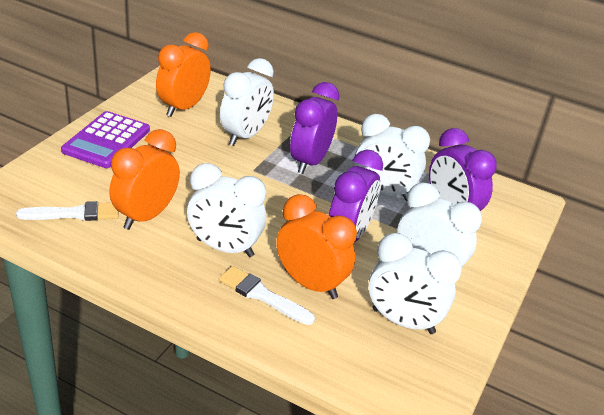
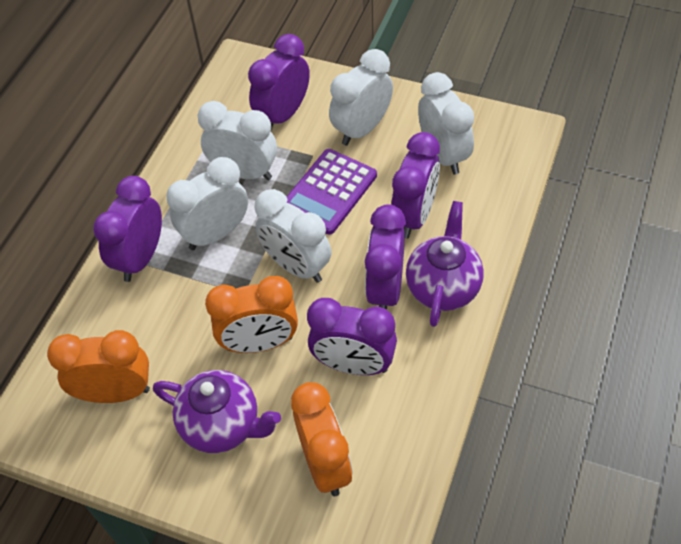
purple clock: 3 -> 5
purple teapot: 0 -> 2
white brush: 2 -> 0

